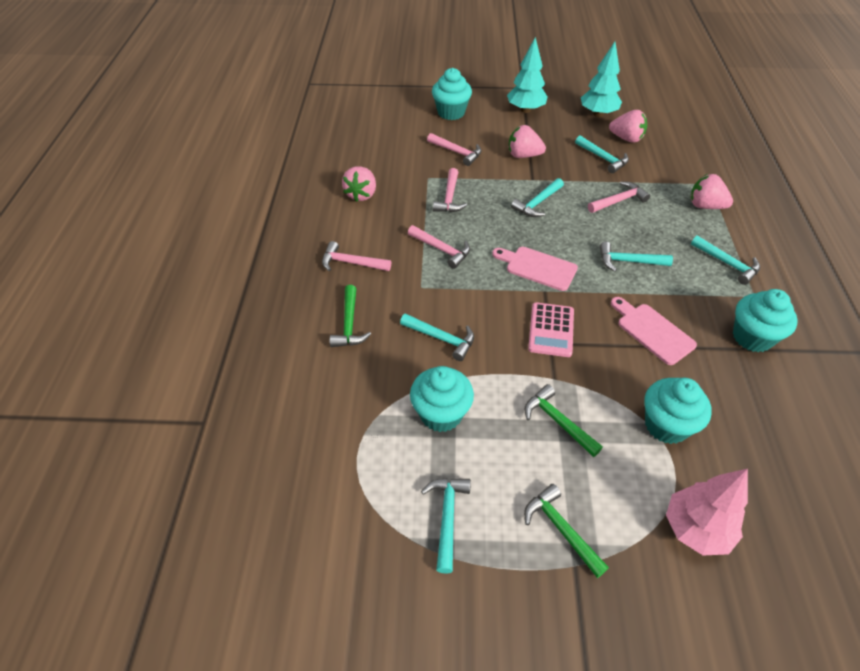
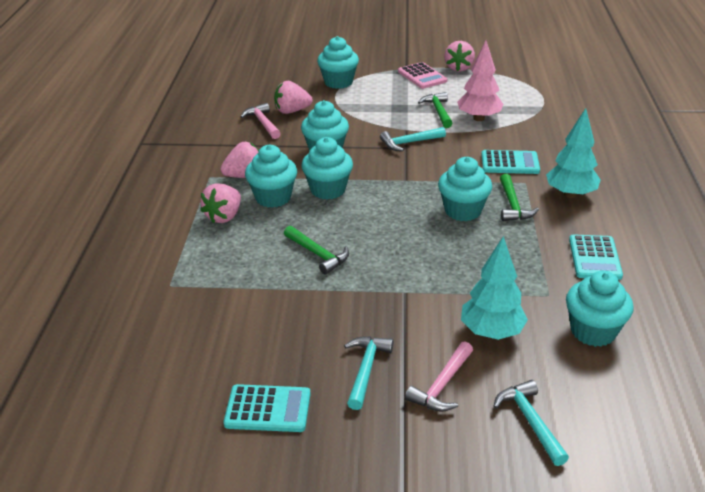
pink cutting board: 2 -> 0
pink hammer: 5 -> 2
turquoise calculator: 0 -> 3
turquoise cupcake: 4 -> 6
turquoise hammer: 6 -> 3

